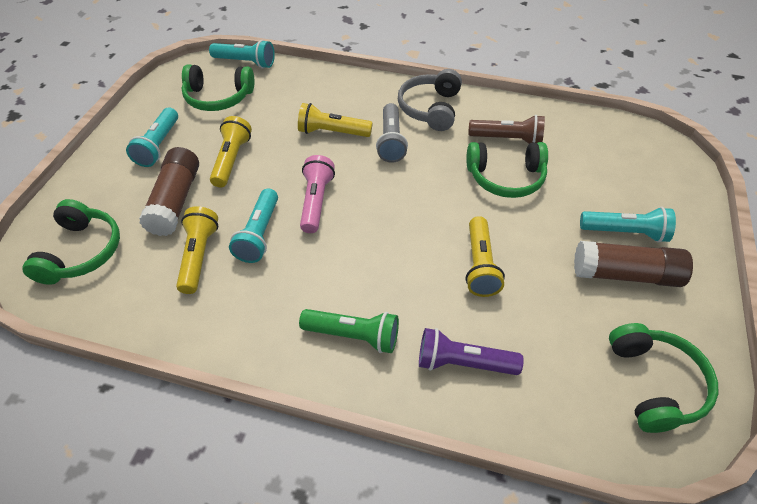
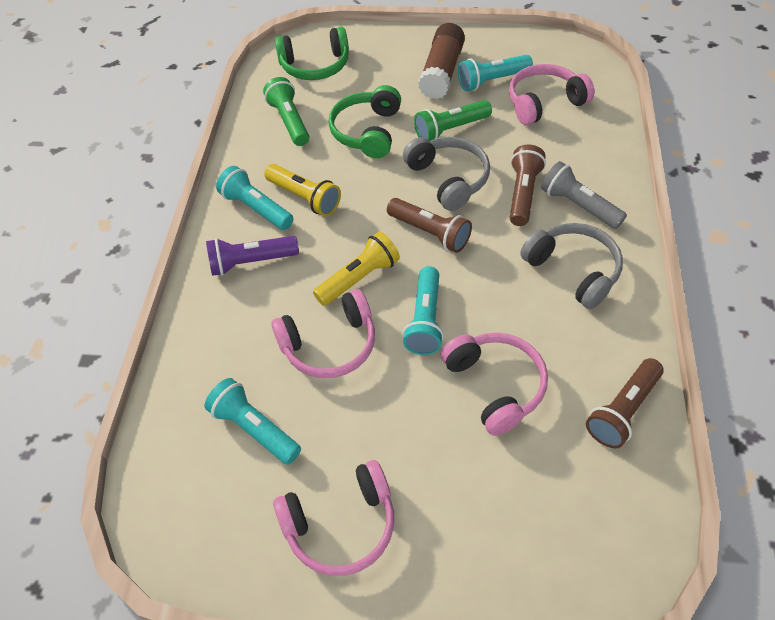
brown flashlight: 1 -> 3
brown glue stick: 2 -> 1
green flashlight: 1 -> 2
green headphones: 4 -> 2
grey headphones: 1 -> 2
pink flashlight: 1 -> 0
pink headphones: 0 -> 4
yellow flashlight: 4 -> 2

